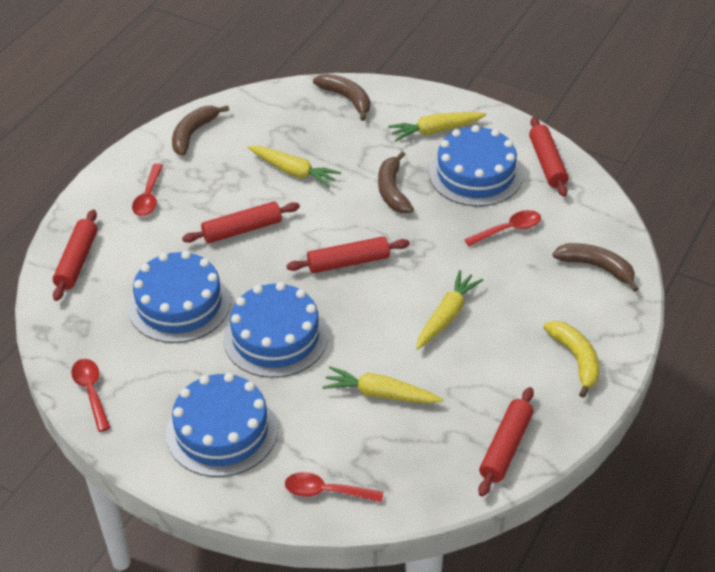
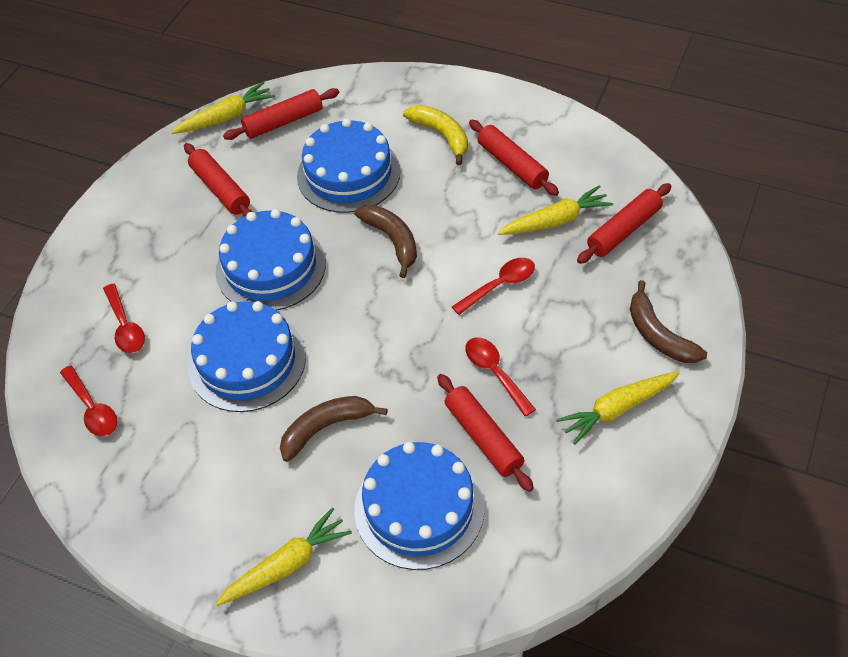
brown banana: 4 -> 3

